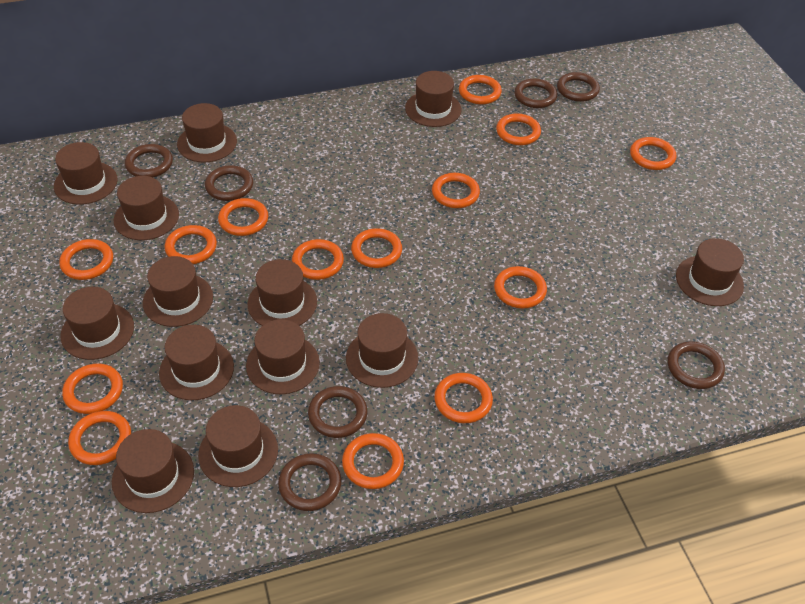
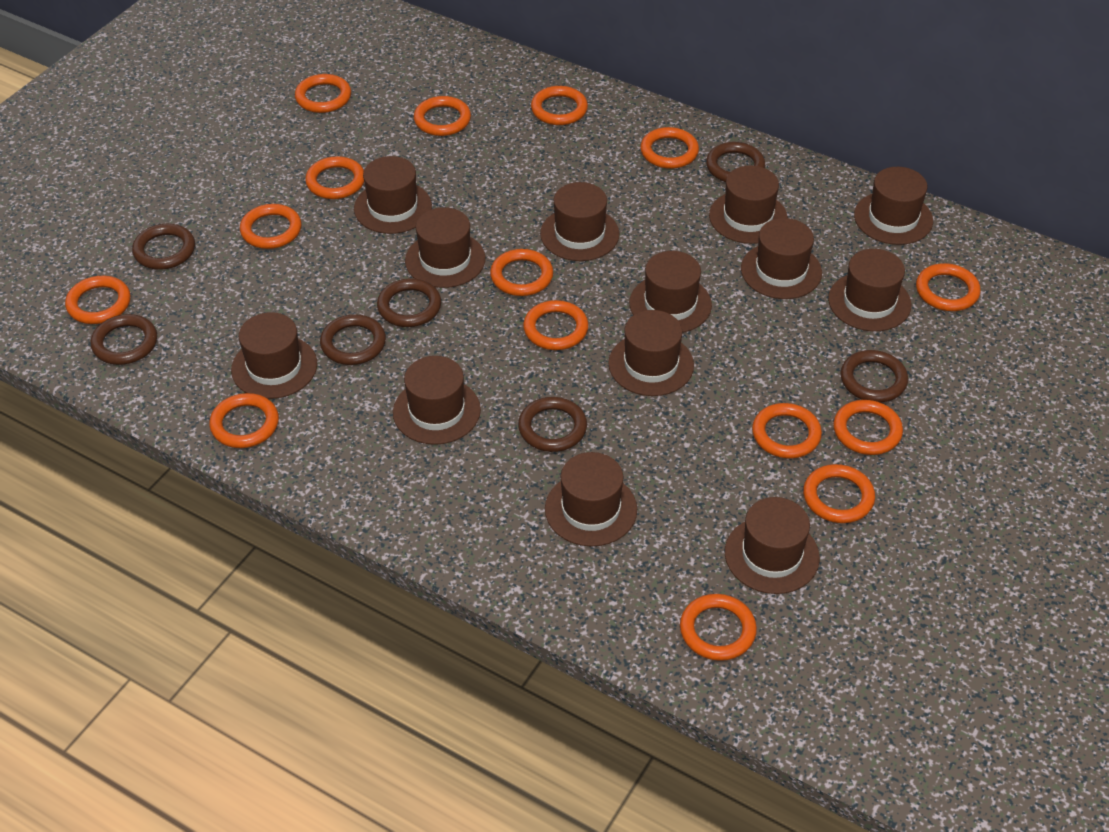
orange ring: 14 -> 15

